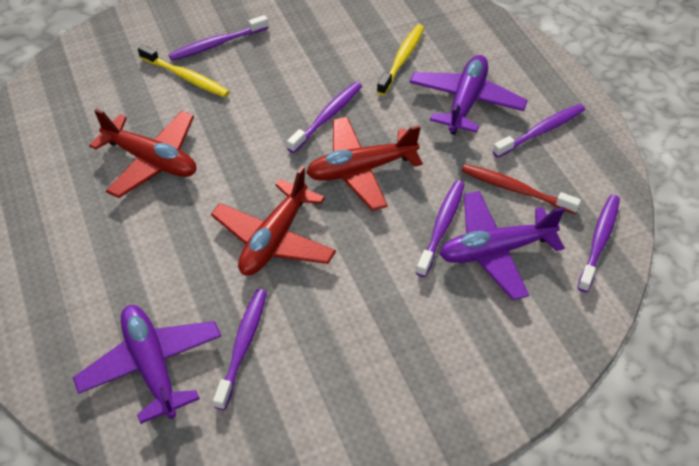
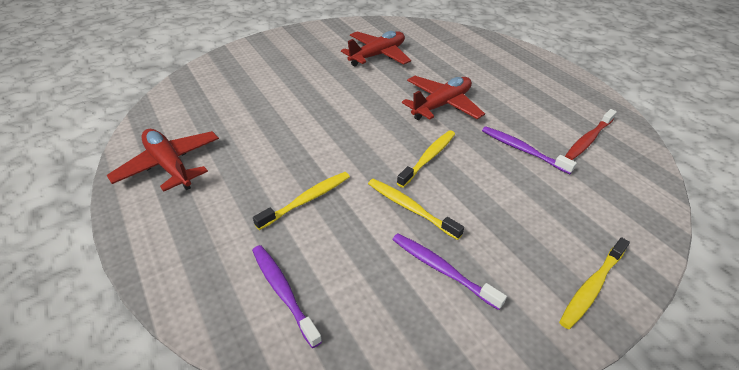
purple plane: 3 -> 0
purple toothbrush: 6 -> 3
yellow toothbrush: 2 -> 4

